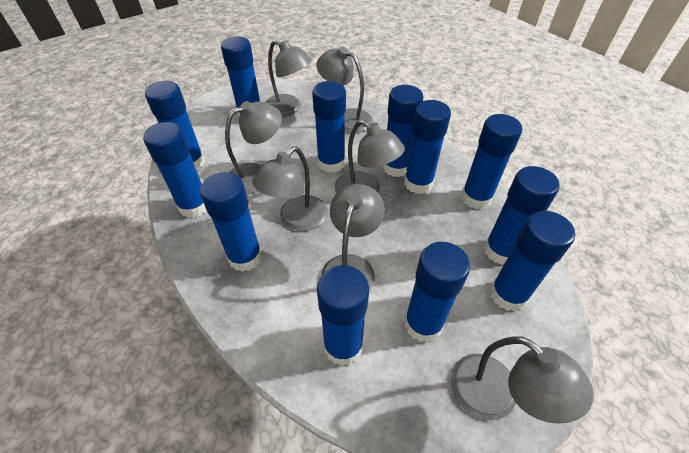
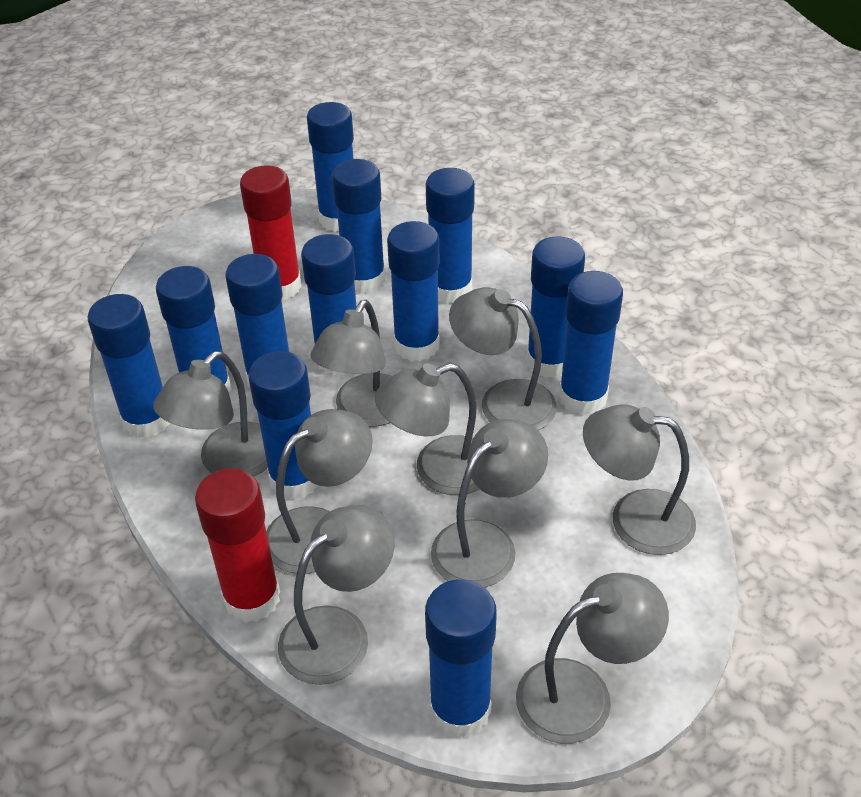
grey lamp: 7 -> 9
red glue stick: 0 -> 2

